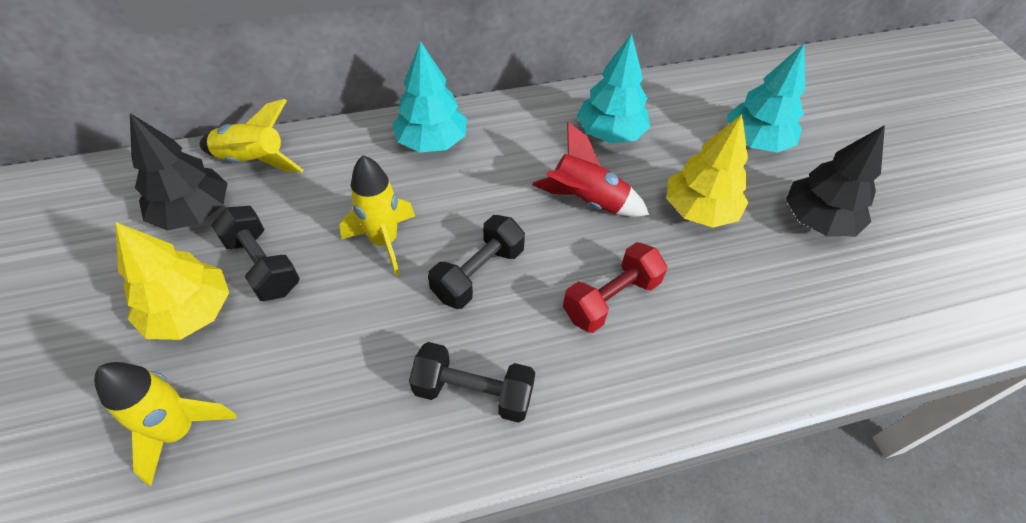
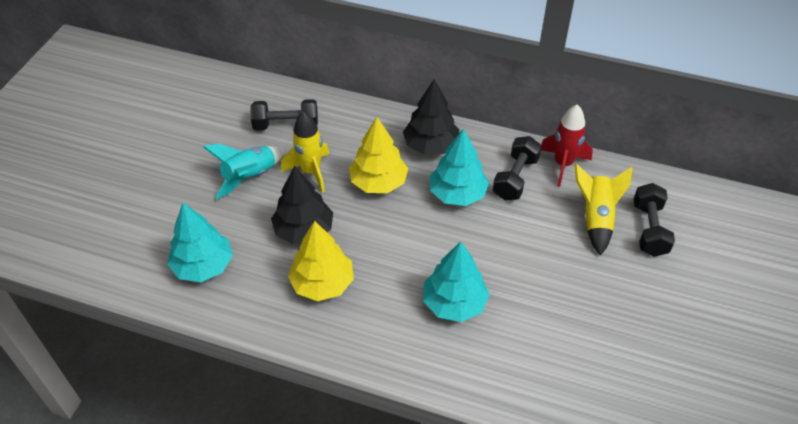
red dumbbell: 1 -> 0
turquoise rocket: 0 -> 1
yellow rocket: 3 -> 2

